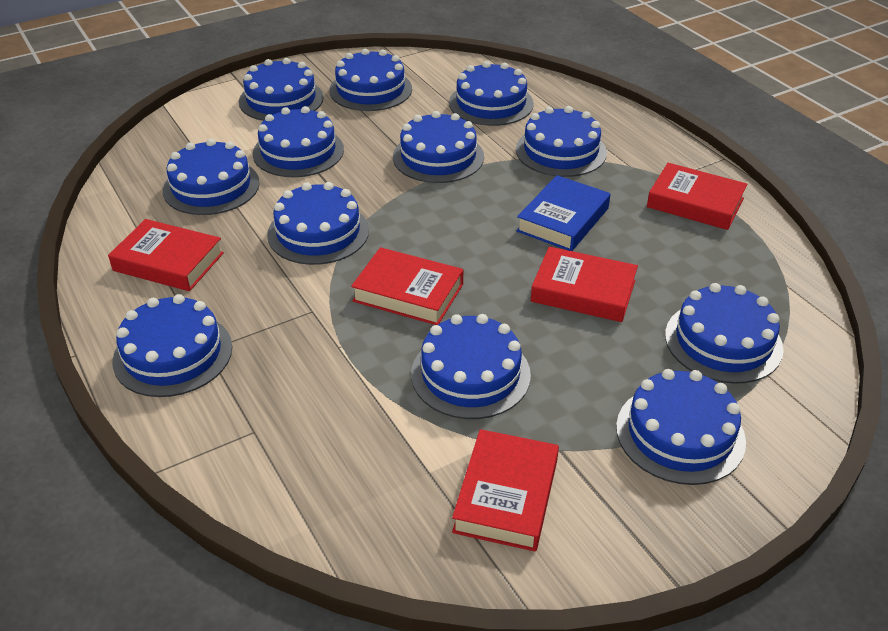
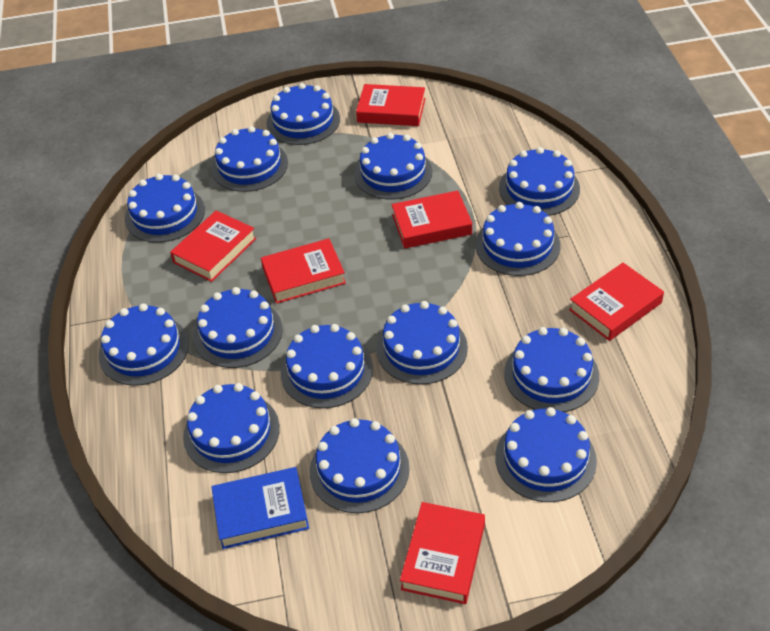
blue cake: 12 -> 14
red book: 5 -> 6

